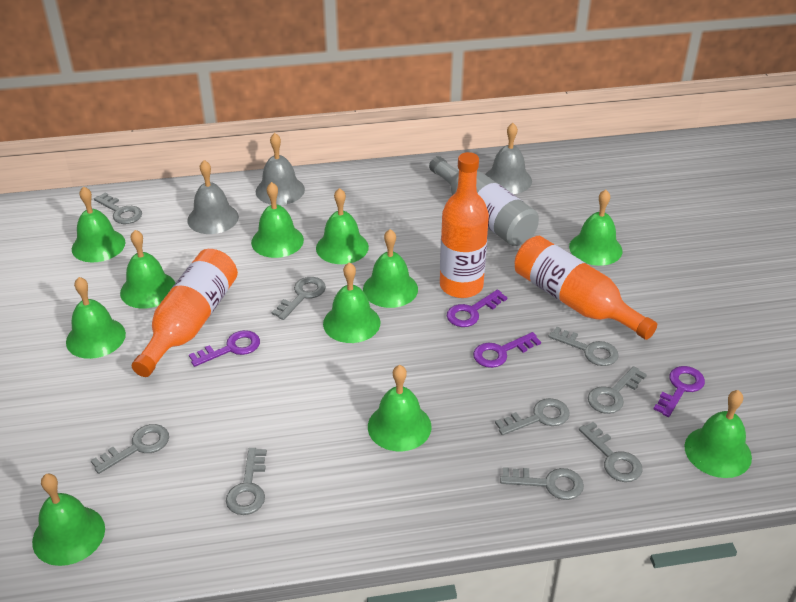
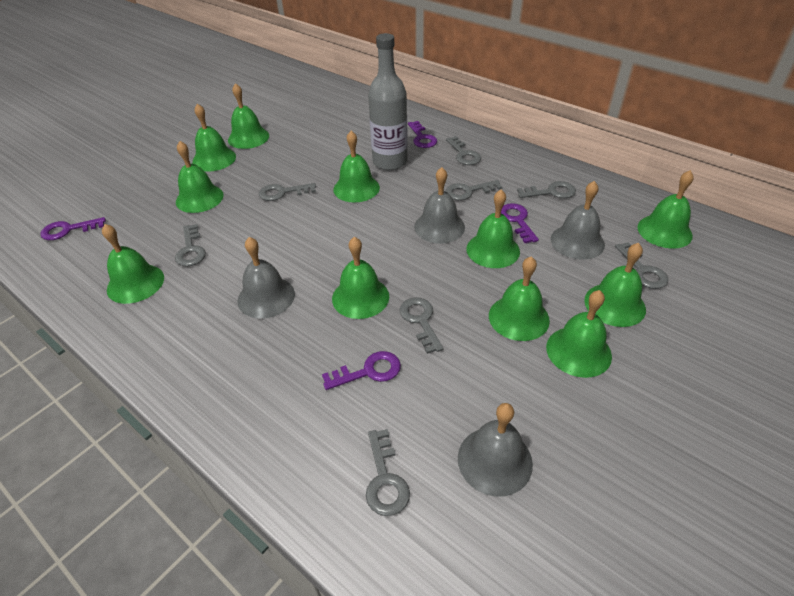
grey bell: 3 -> 4
grey key: 9 -> 8
orange bottle: 3 -> 0

